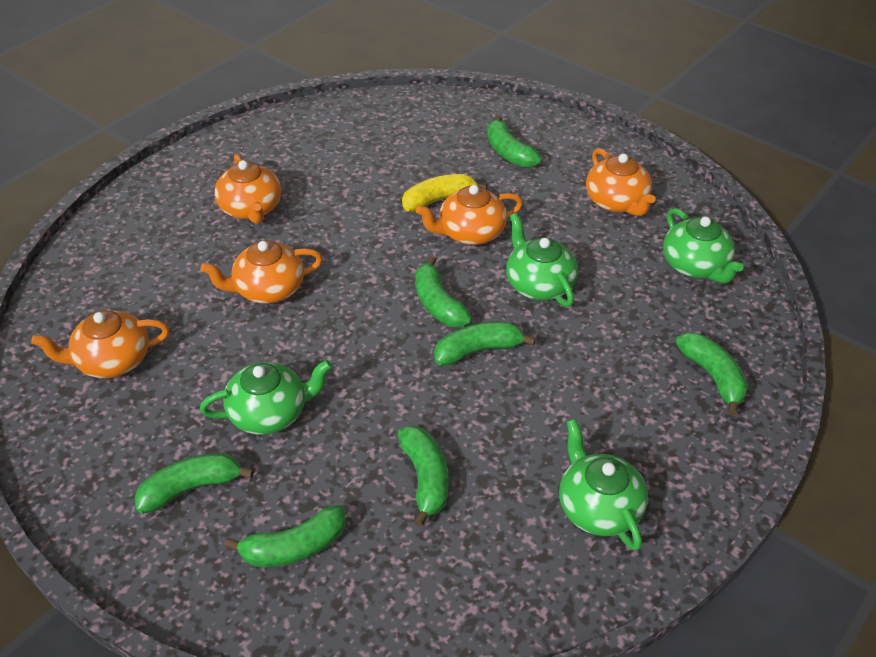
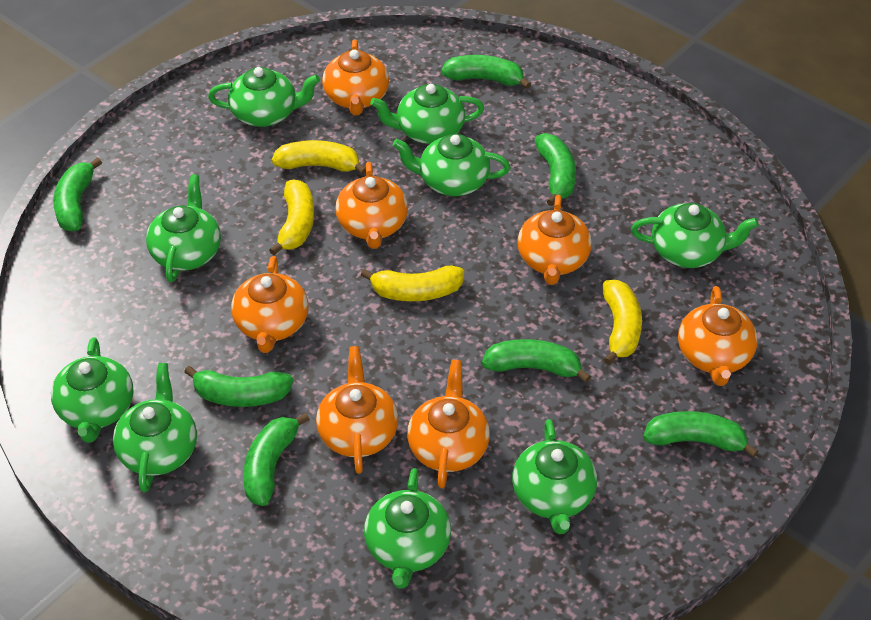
green teapot: 4 -> 9
orange teapot: 5 -> 7
yellow banana: 1 -> 4

